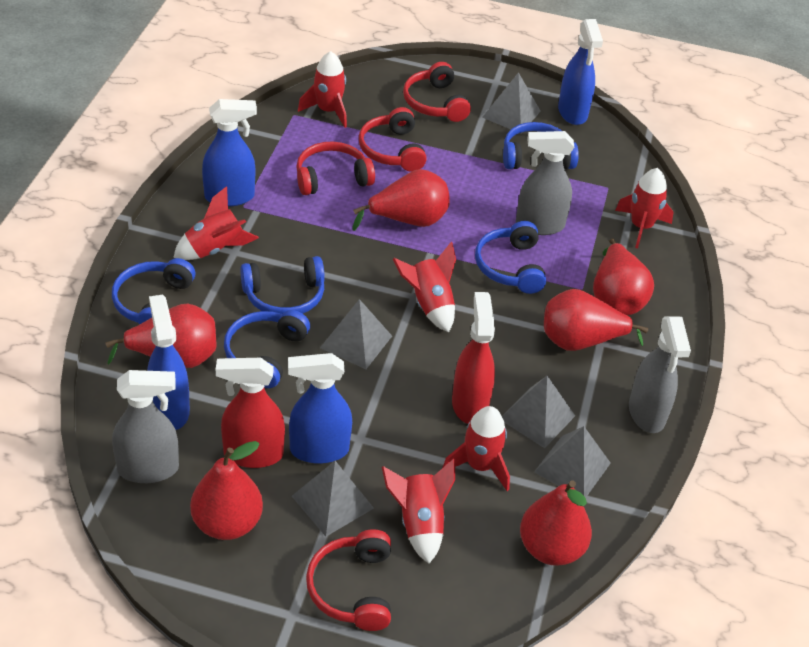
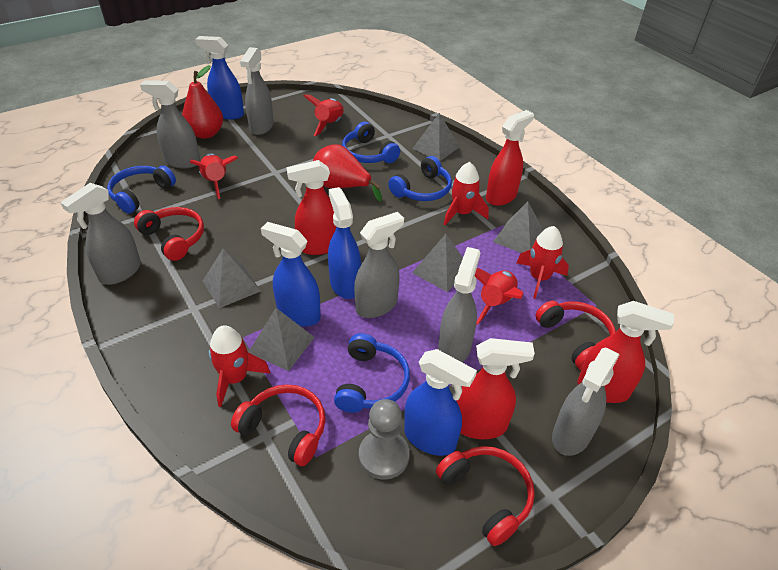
blue headphones: 5 -> 4
grey pawn: 0 -> 1
grey spray bottle: 3 -> 6
red pear: 6 -> 2
red spray bottle: 2 -> 4

